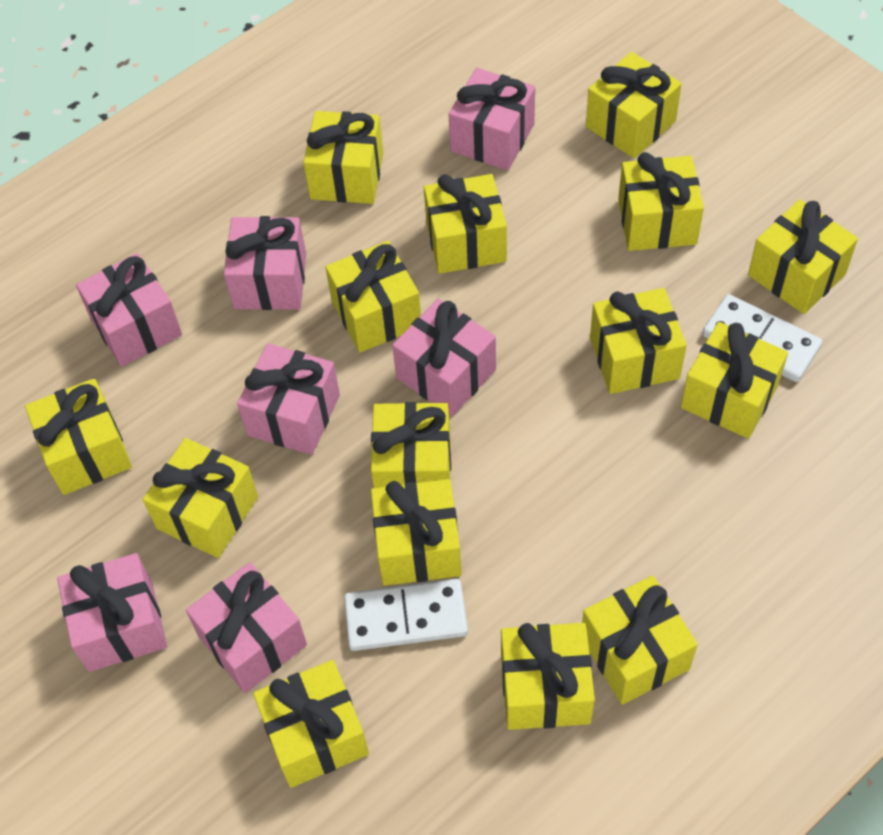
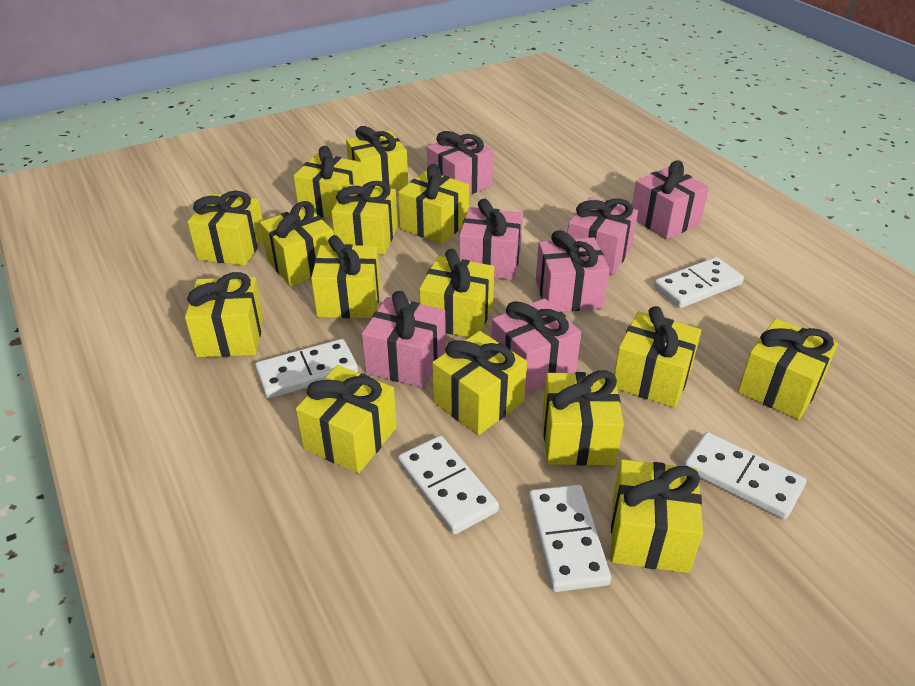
white domino: 2 -> 5

